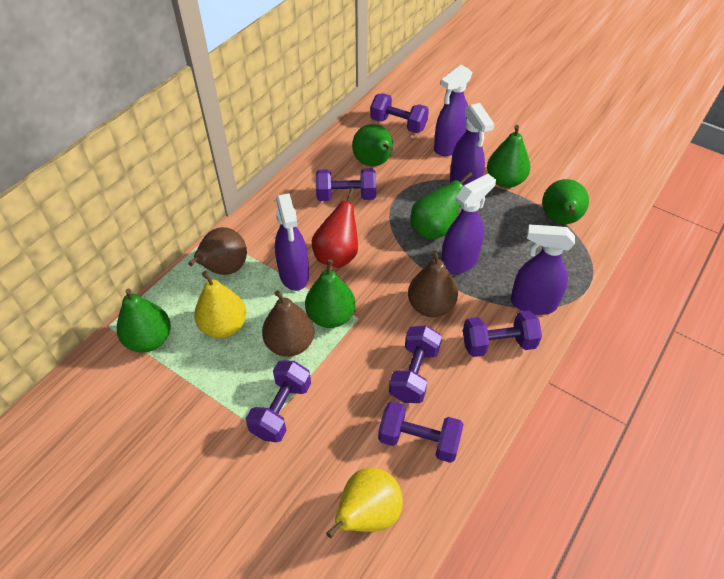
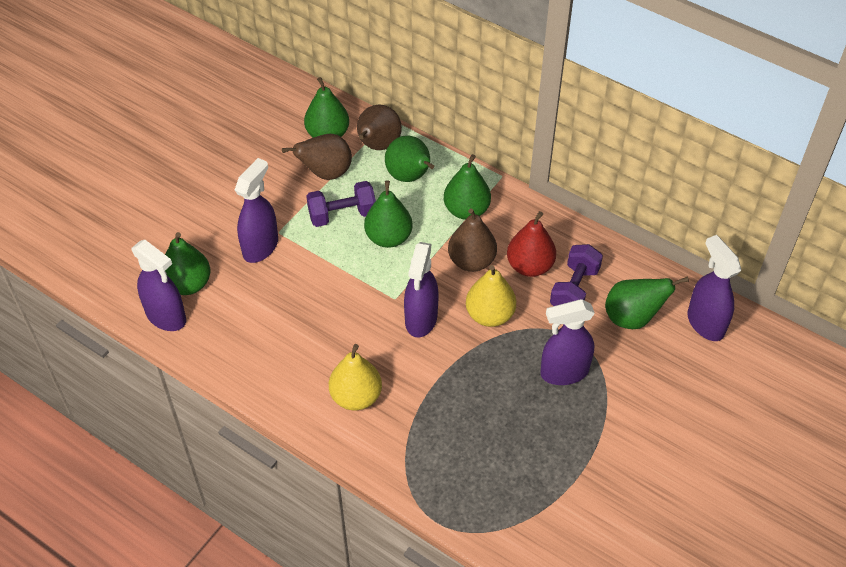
purple dumbbell: 6 -> 2

